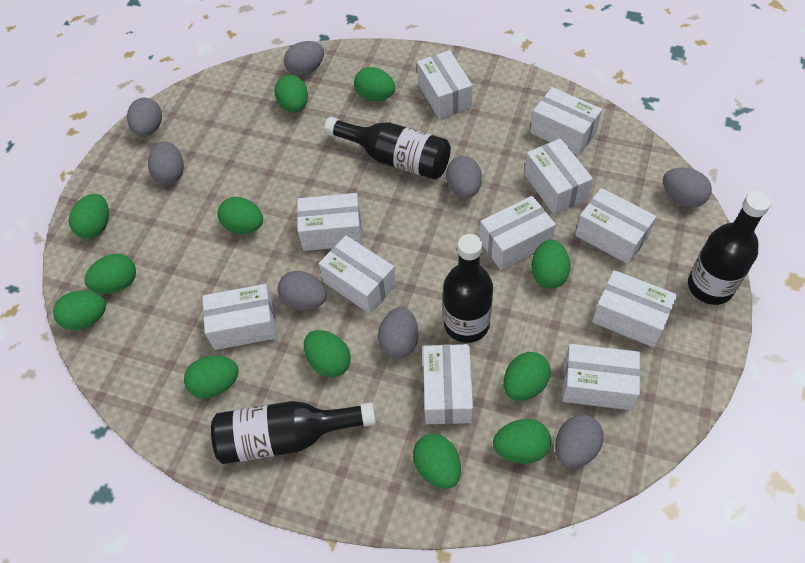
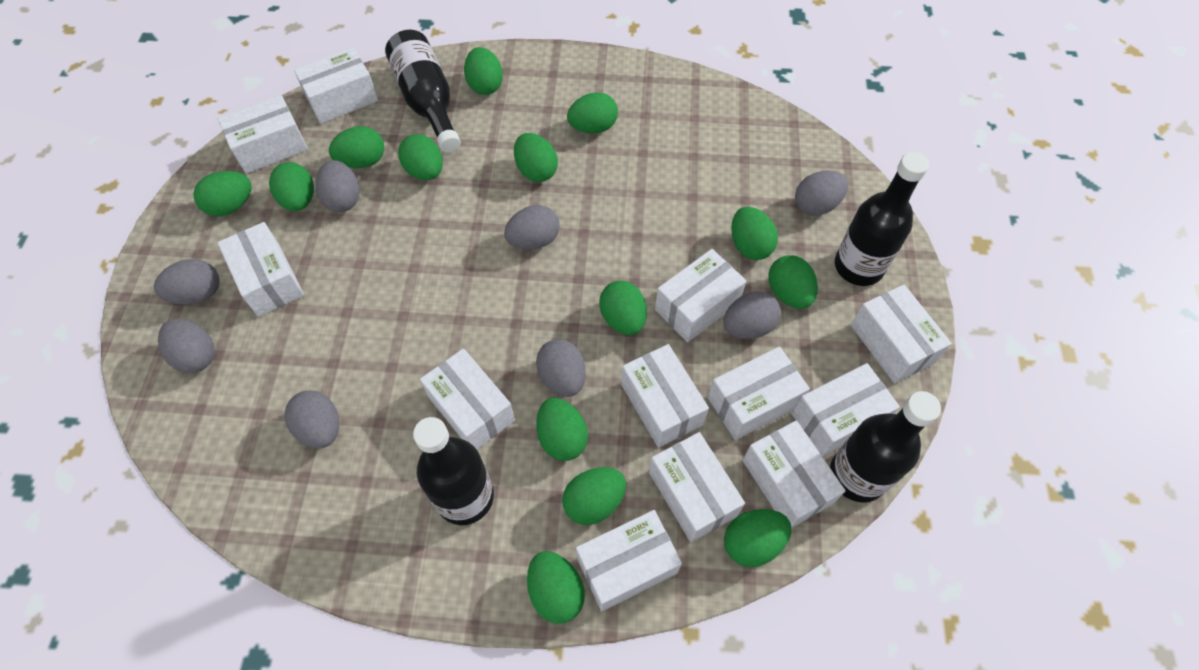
green egg: 12 -> 14
white box: 11 -> 12

